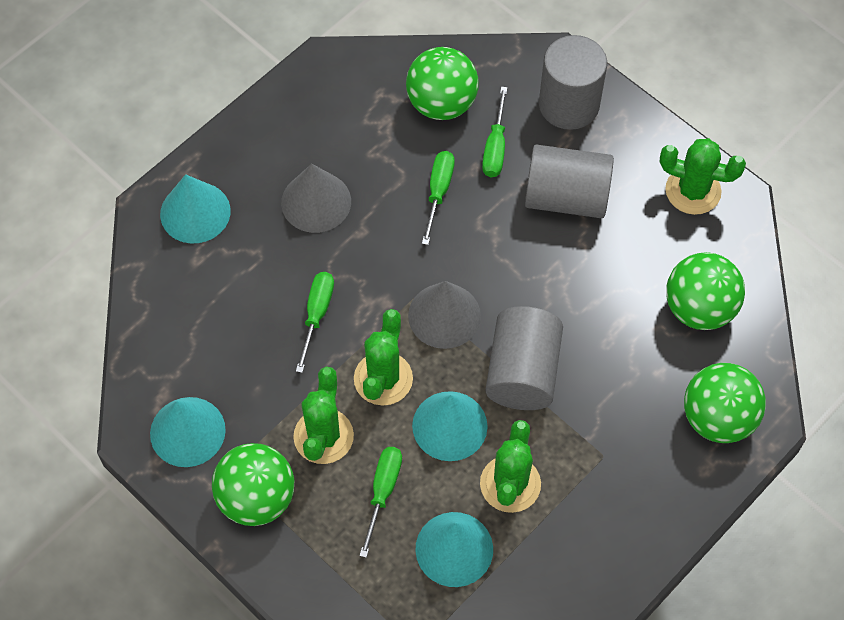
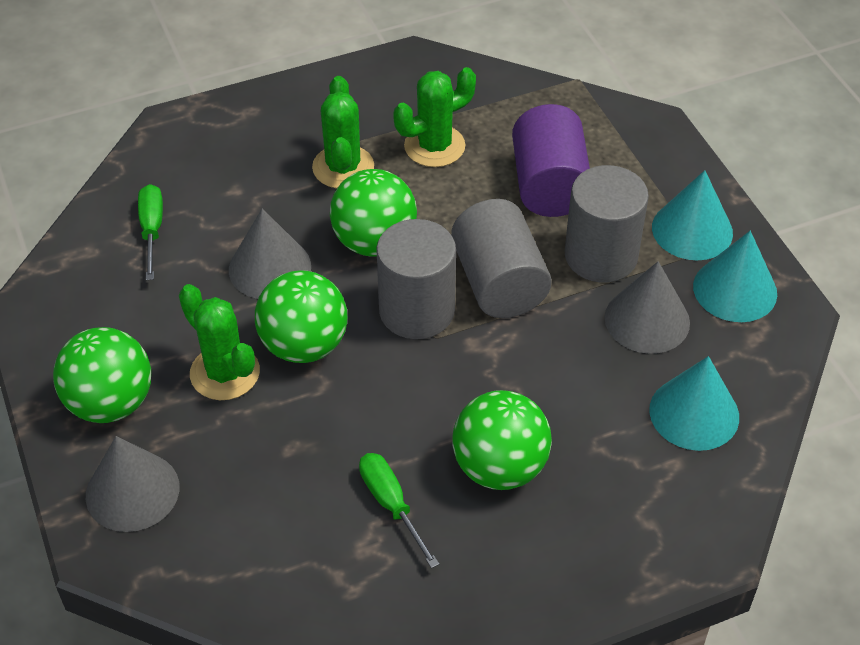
green cactus: 4 -> 3
green screwdriver: 4 -> 2
grey cone: 2 -> 3
purple cylinder: 0 -> 1
turquoise cone: 4 -> 3

